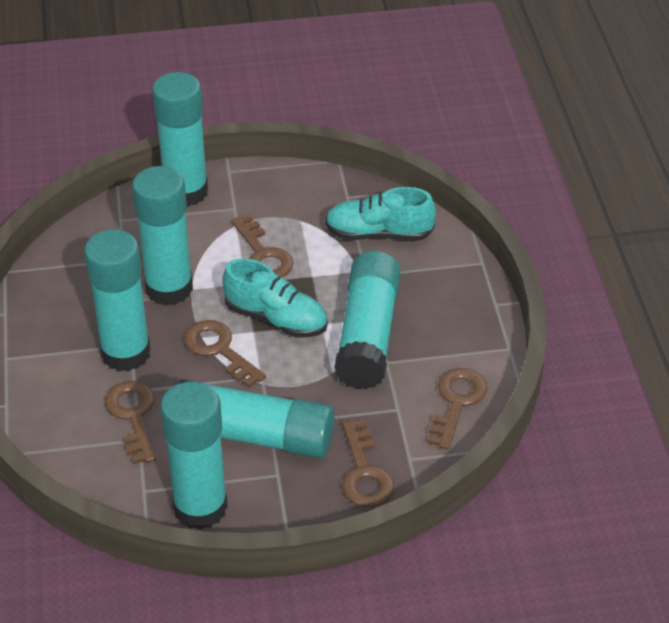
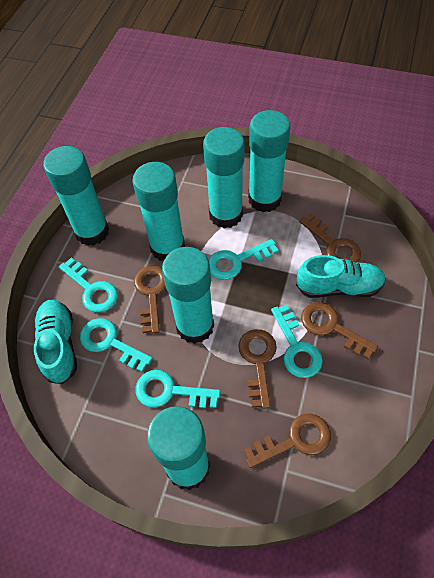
turquoise key: 0 -> 5

